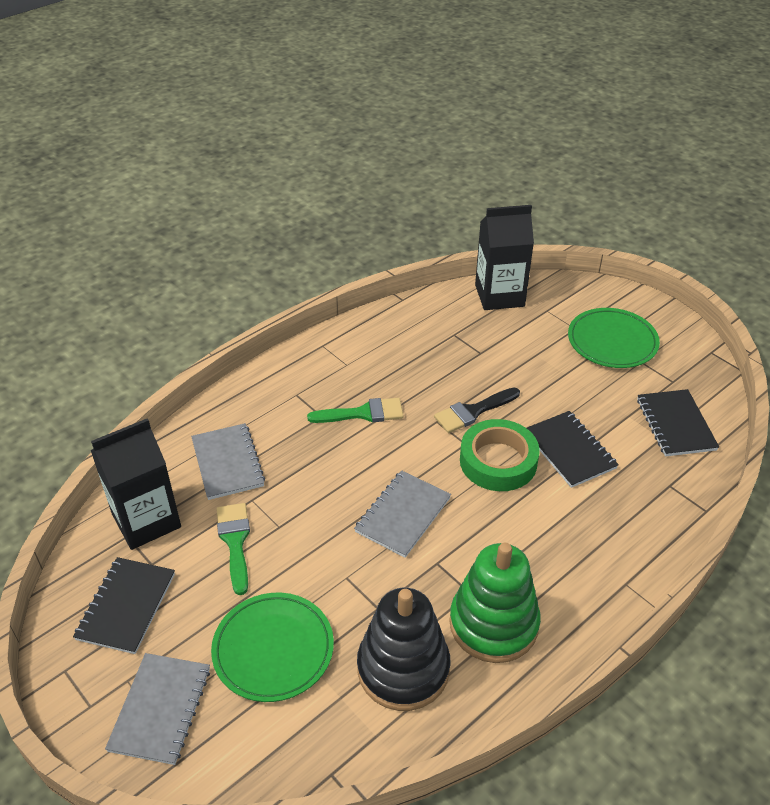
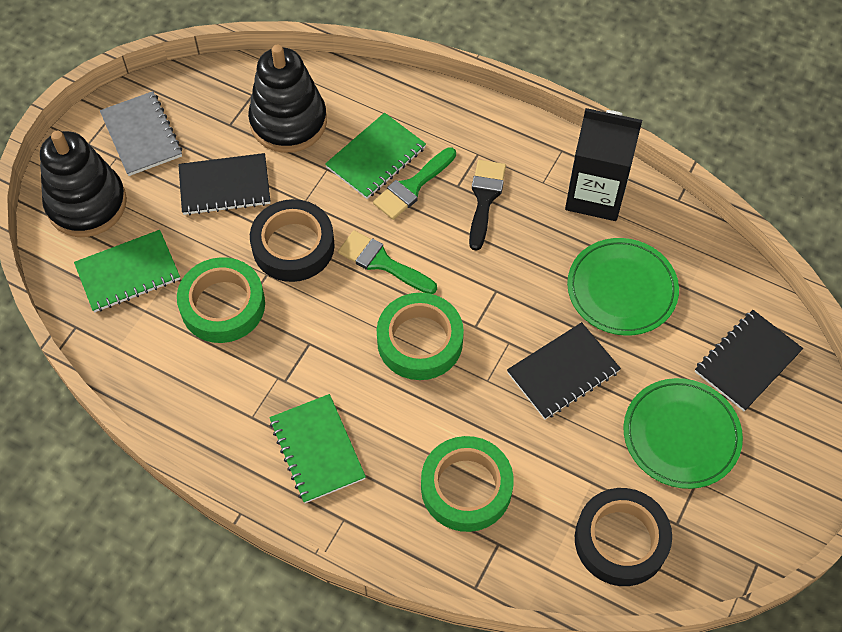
black carton: 2 -> 1
black stacking toy: 1 -> 2
black tape: 0 -> 2
green notebook: 0 -> 3
green stacking toy: 1 -> 0
green tape: 1 -> 3
grey notebook: 3 -> 1

